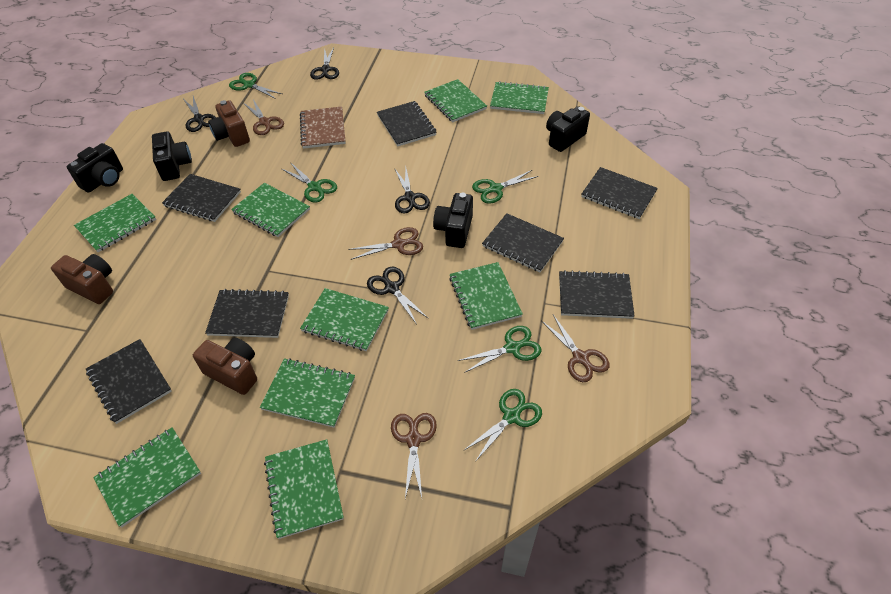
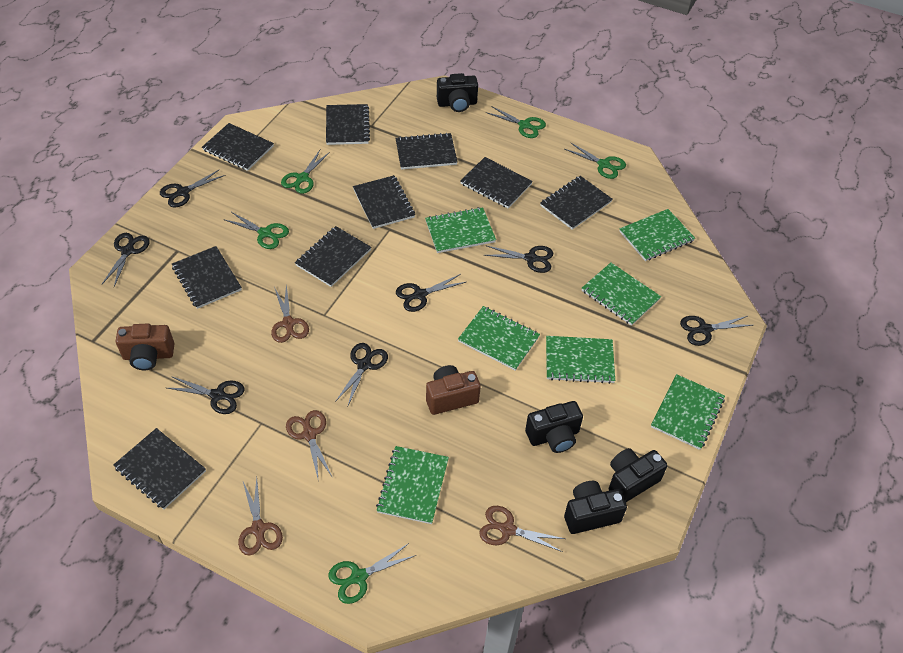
black notebook: 7 -> 9
black scissors: 4 -> 7
brown camera: 3 -> 2
brown notebook: 1 -> 0
green notebook: 9 -> 7

